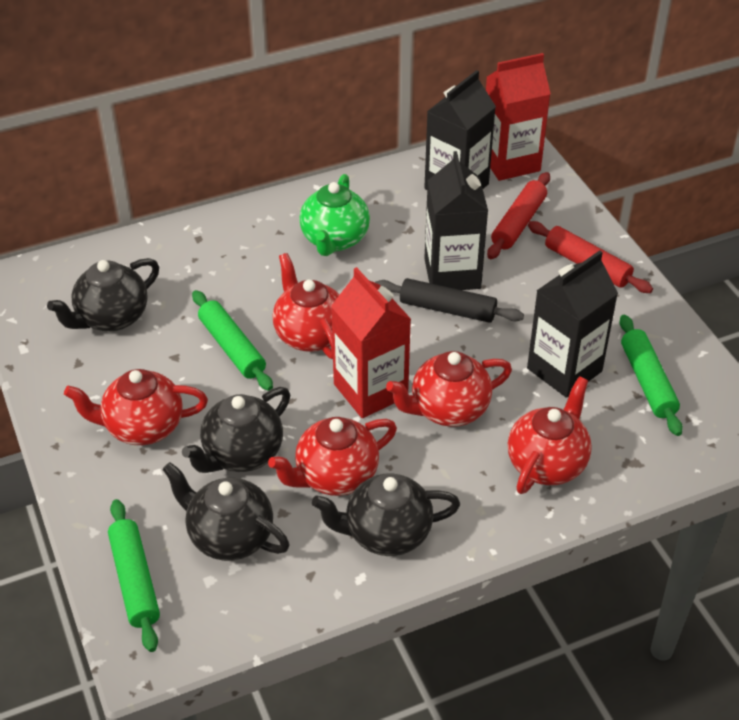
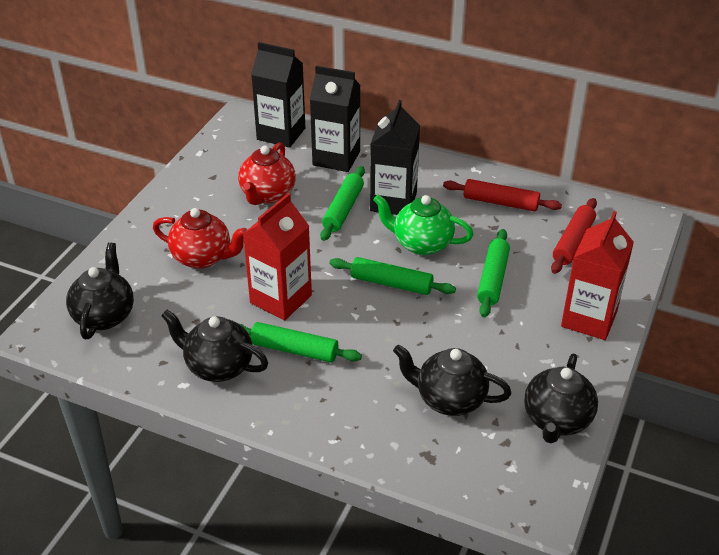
black rolling pin: 1 -> 0
green rolling pin: 3 -> 4
red teapot: 5 -> 2

